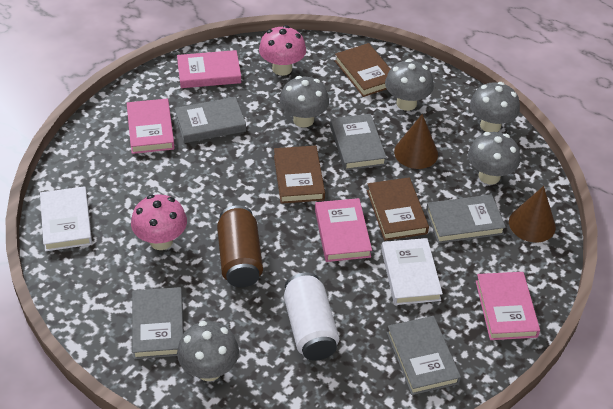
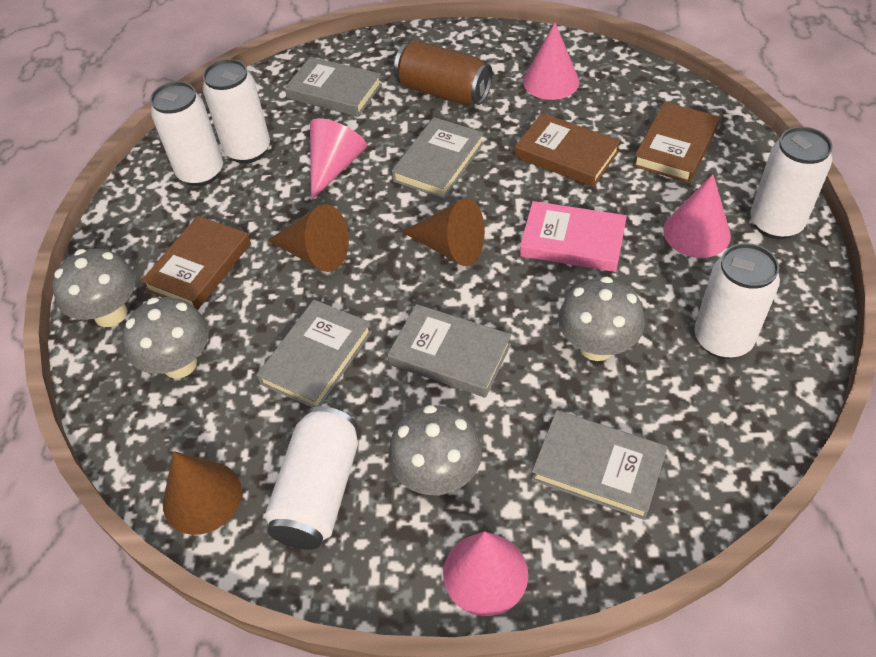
brown cone: 2 -> 3
grey mushroom: 5 -> 4
pink book: 4 -> 1
pink cone: 0 -> 4
pink mushroom: 2 -> 0
white book: 2 -> 0
white can: 1 -> 5

